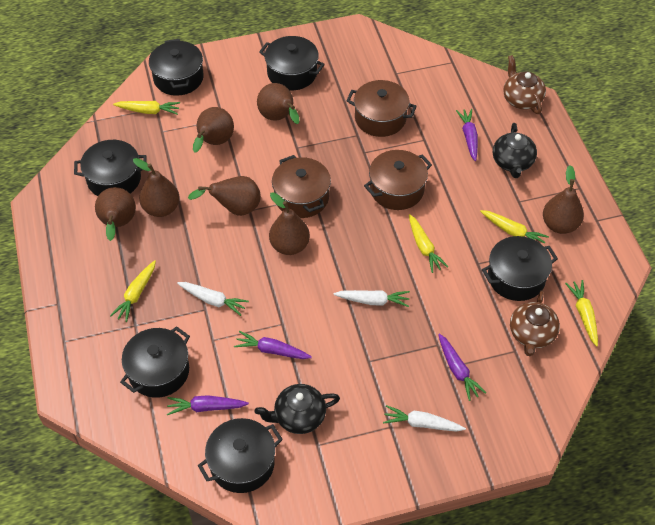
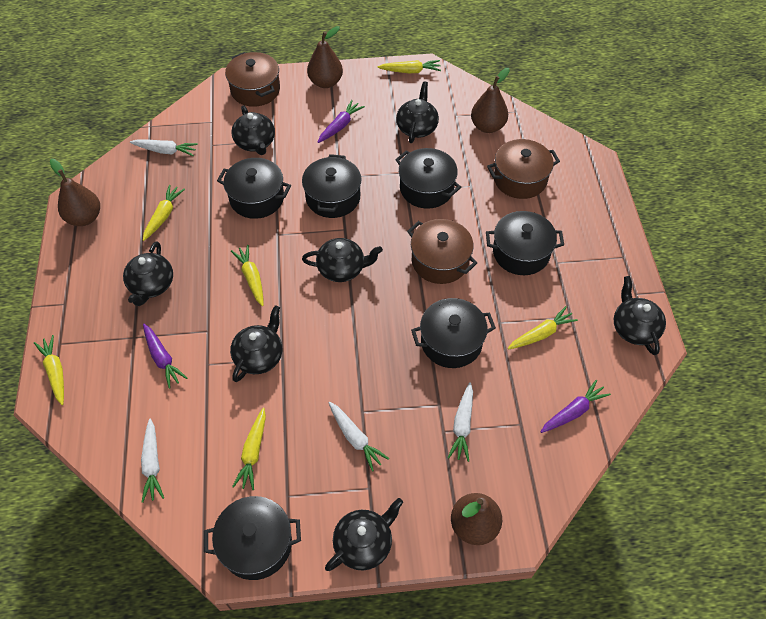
black teapot: 2 -> 7
brown pear: 7 -> 4
brown teapot: 2 -> 0
purple carrot: 4 -> 3
white carrot: 3 -> 4
yellow carrot: 5 -> 6

